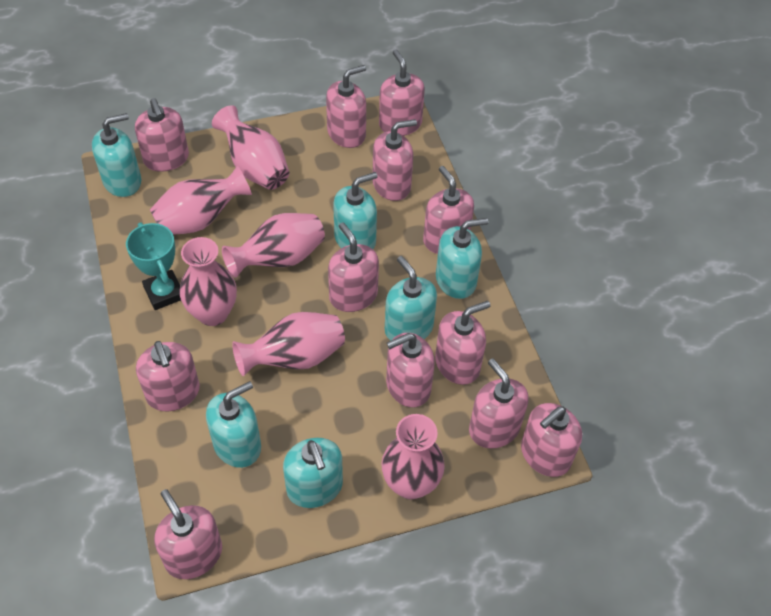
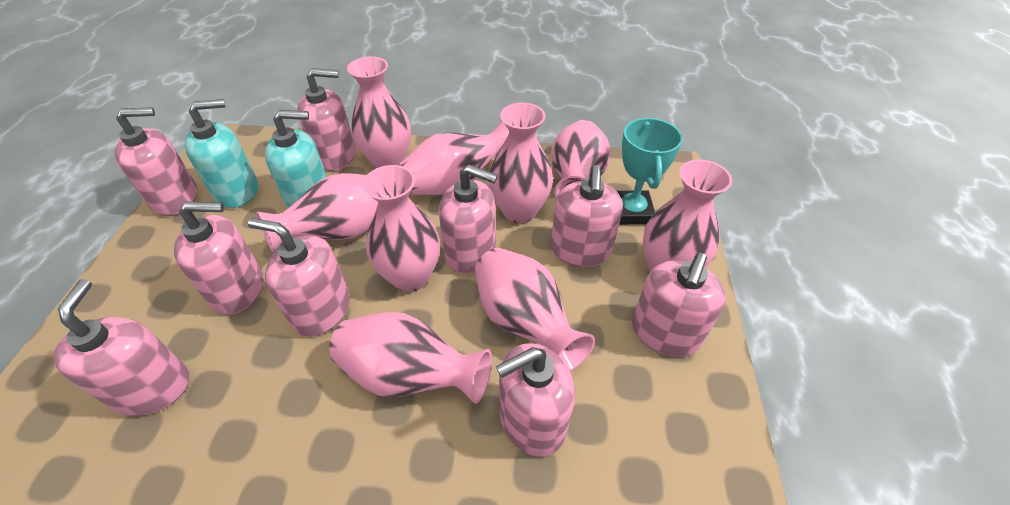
pink soap dispenser: 12 -> 9
pink vase: 6 -> 9
turquoise soap dispenser: 6 -> 2

